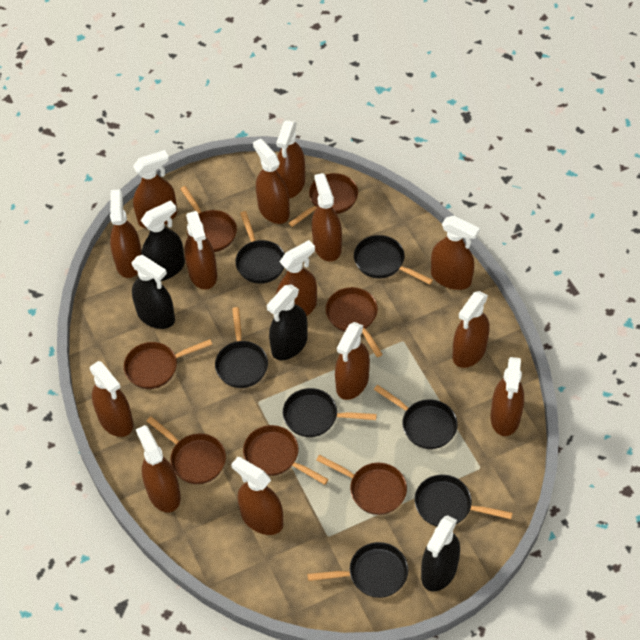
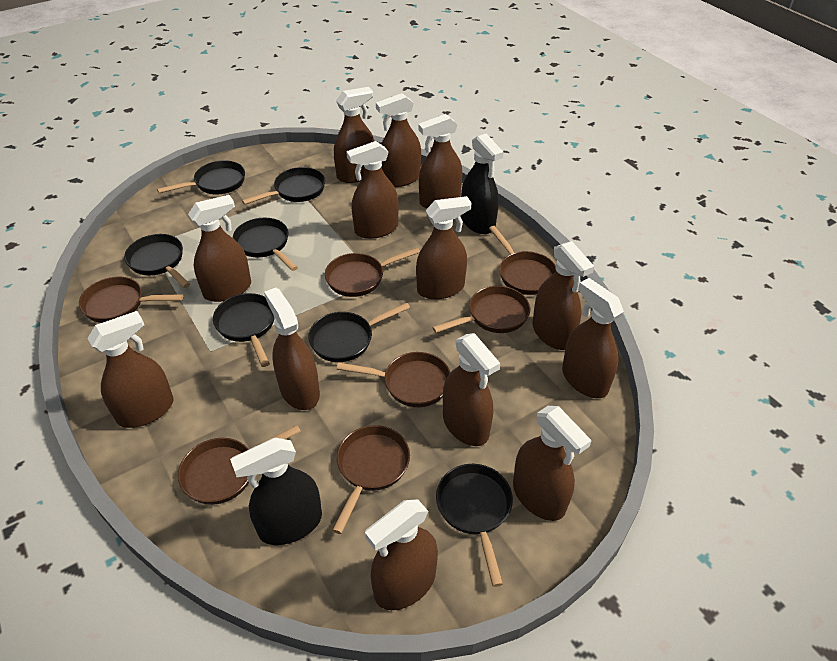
black spray bottle: 4 -> 2
brown spray bottle: 14 -> 13

